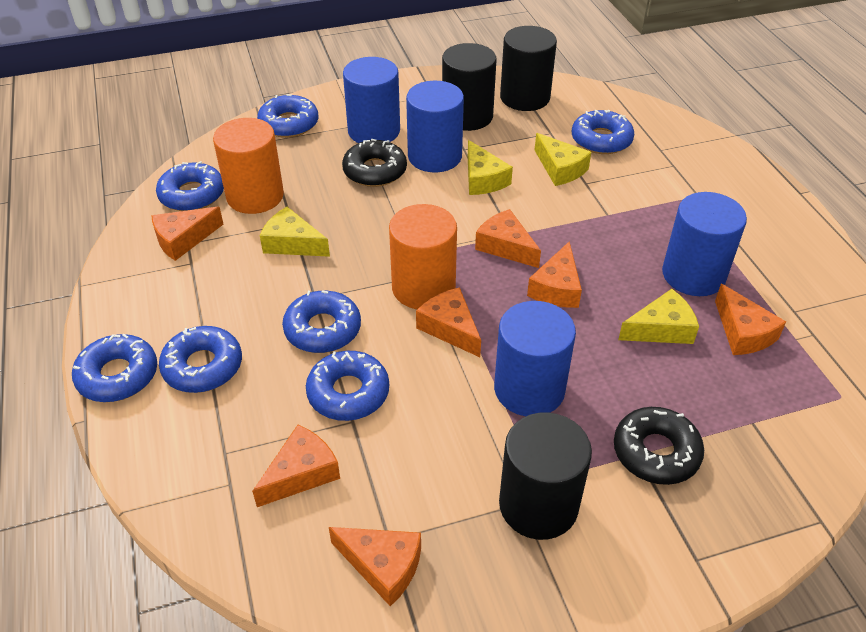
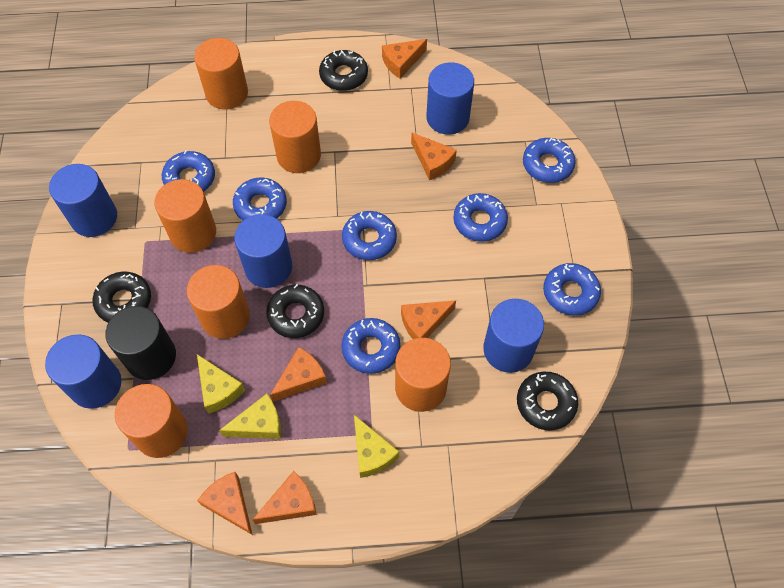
black cylinder: 3 -> 1
black donut: 2 -> 4
blue cylinder: 4 -> 5
orange cheese: 7 -> 6
orange cylinder: 2 -> 6
yellow cheese: 4 -> 3

